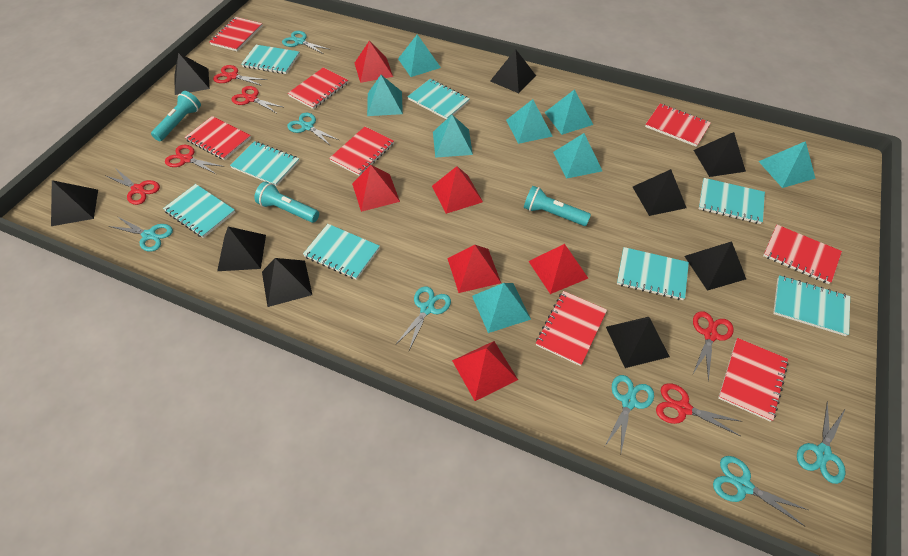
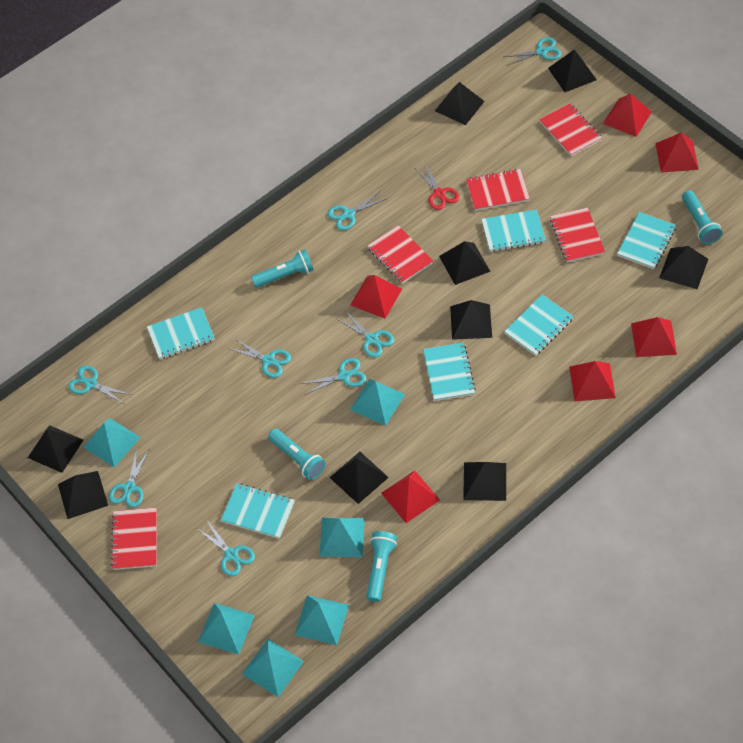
red notebook: 8 -> 5
red scissors: 6 -> 1
turquoise flashlight: 3 -> 4
turquoise notebook: 8 -> 6
turquoise pyramid: 8 -> 6
turquoise scissors: 7 -> 8

